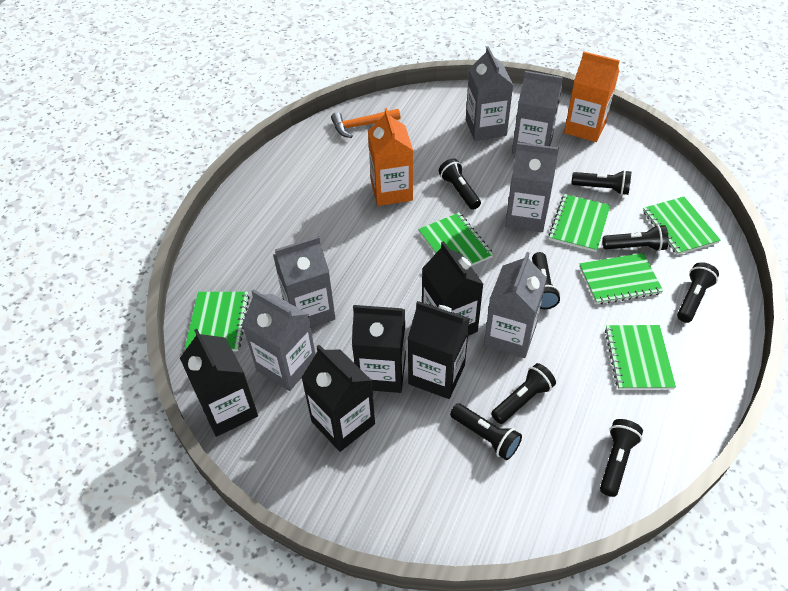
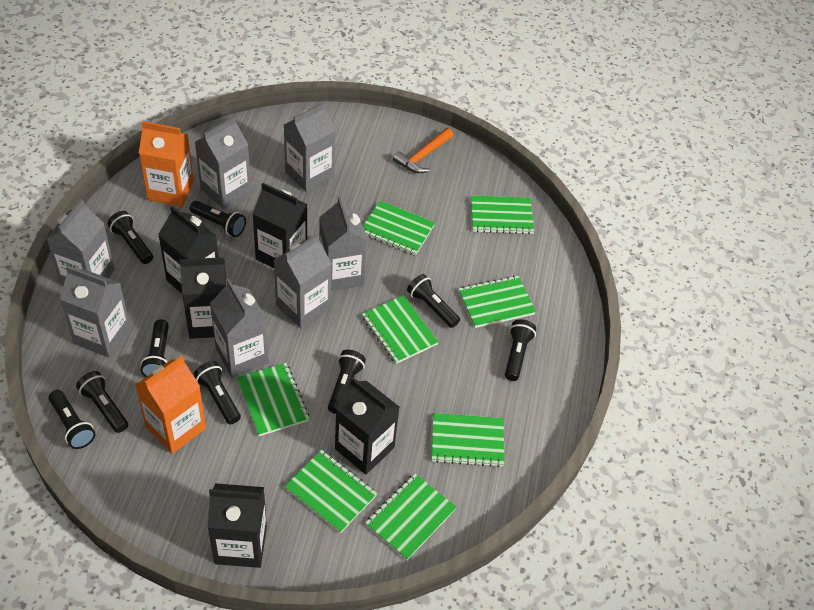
black flashlight: 8 -> 9
green notebook: 6 -> 8
grey carton: 6 -> 7

